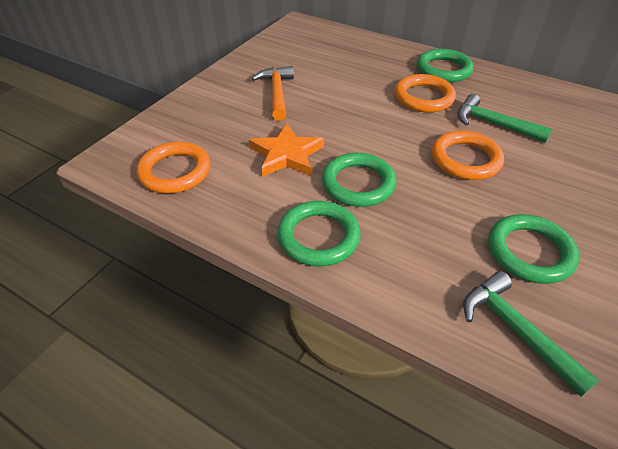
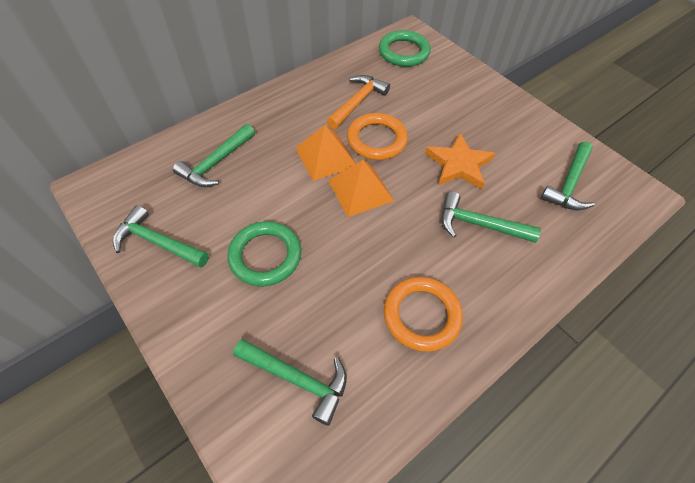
green hammer: 2 -> 5
green ring: 4 -> 2
orange pyramid: 0 -> 2
orange ring: 3 -> 2

